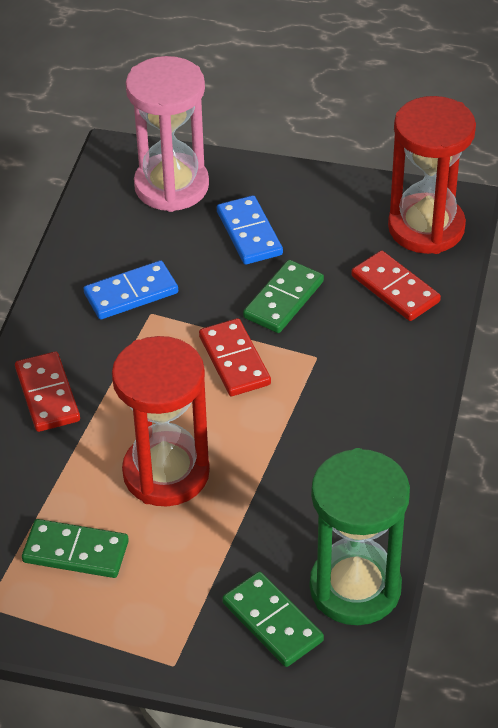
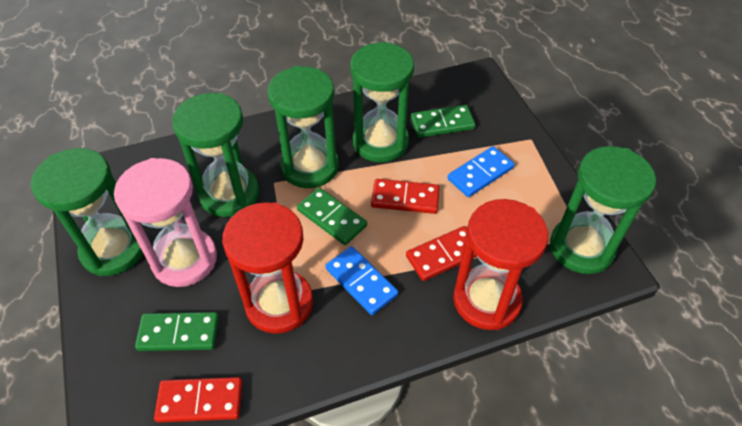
green hourglass: 1 -> 5

